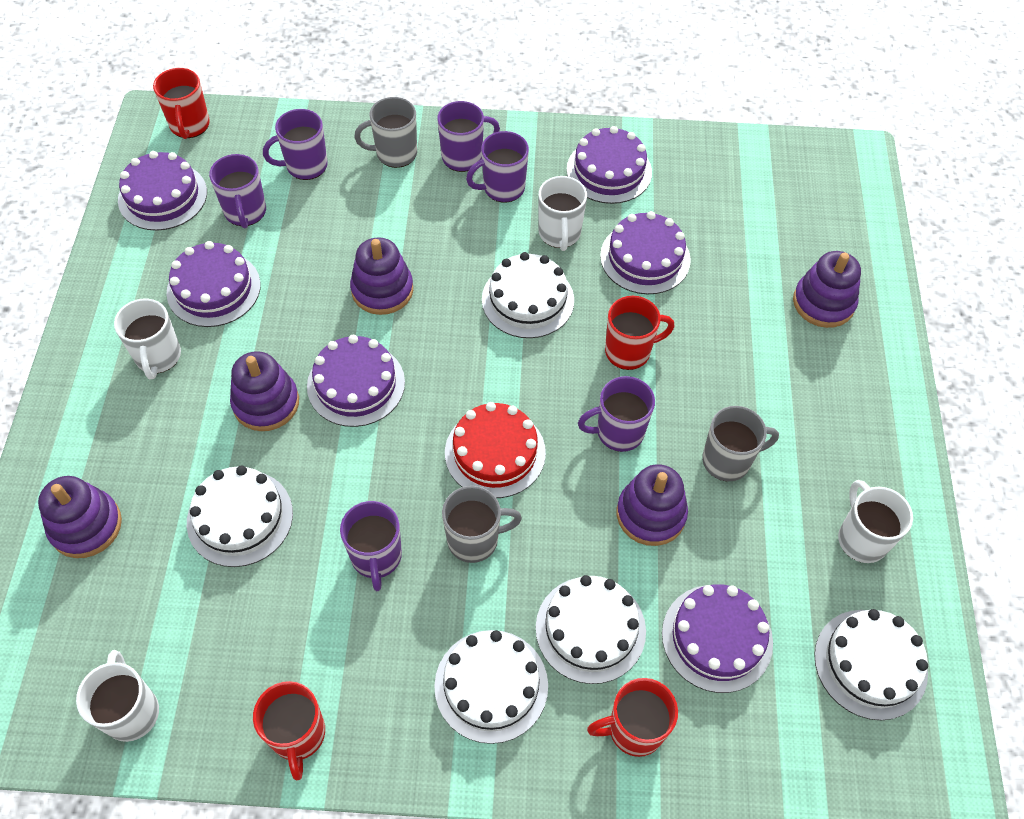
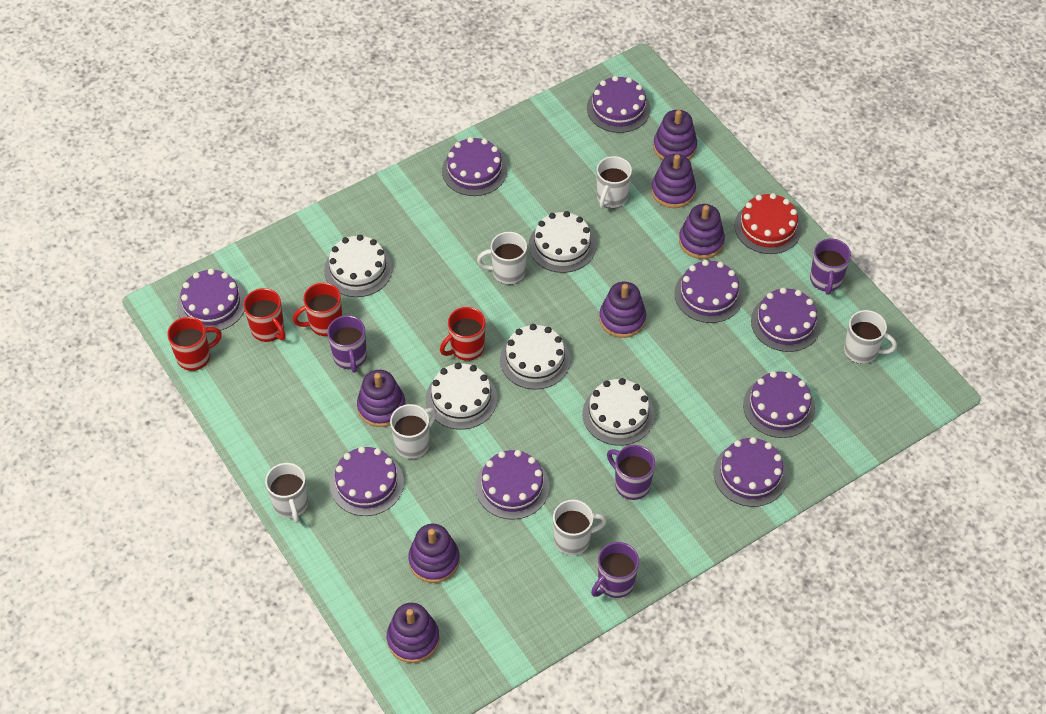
grey mug: 3 -> 0
purple cake: 6 -> 9
purple mug: 6 -> 4
purple stacking toy: 5 -> 7
white mug: 4 -> 6

